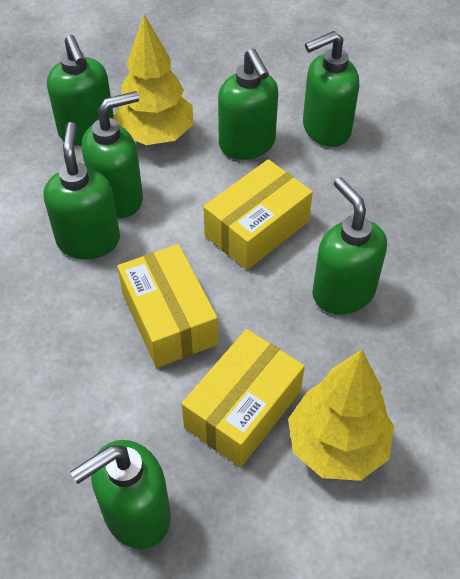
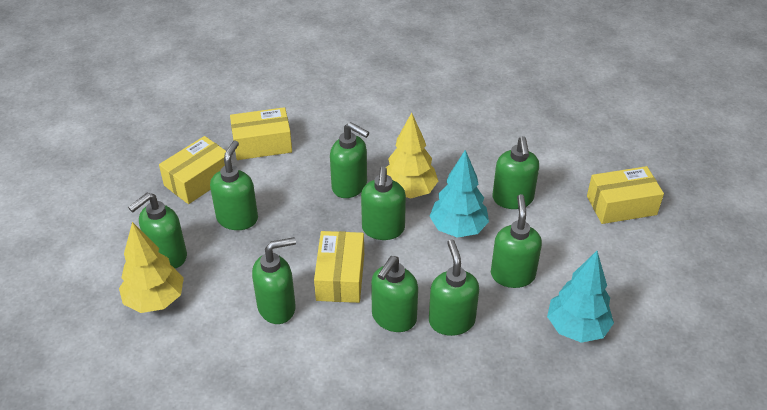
green soap dispenser: 7 -> 9
turquoise tree: 0 -> 2
yellow box: 3 -> 4

